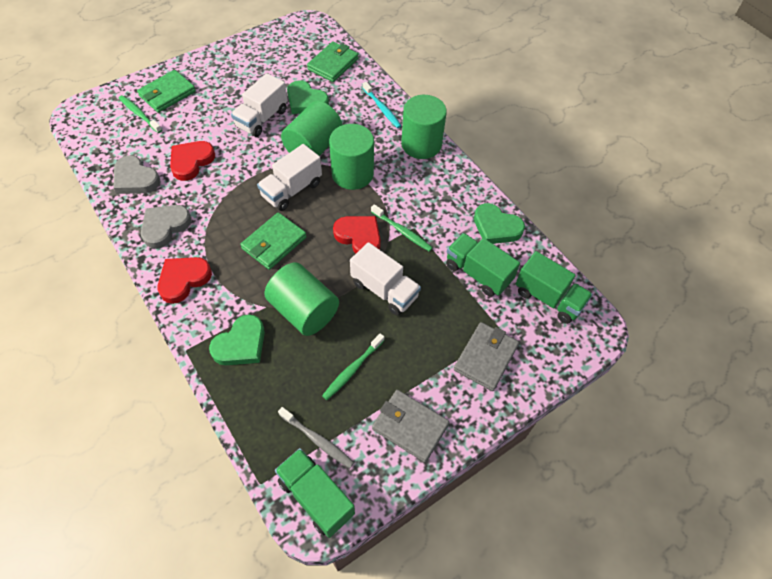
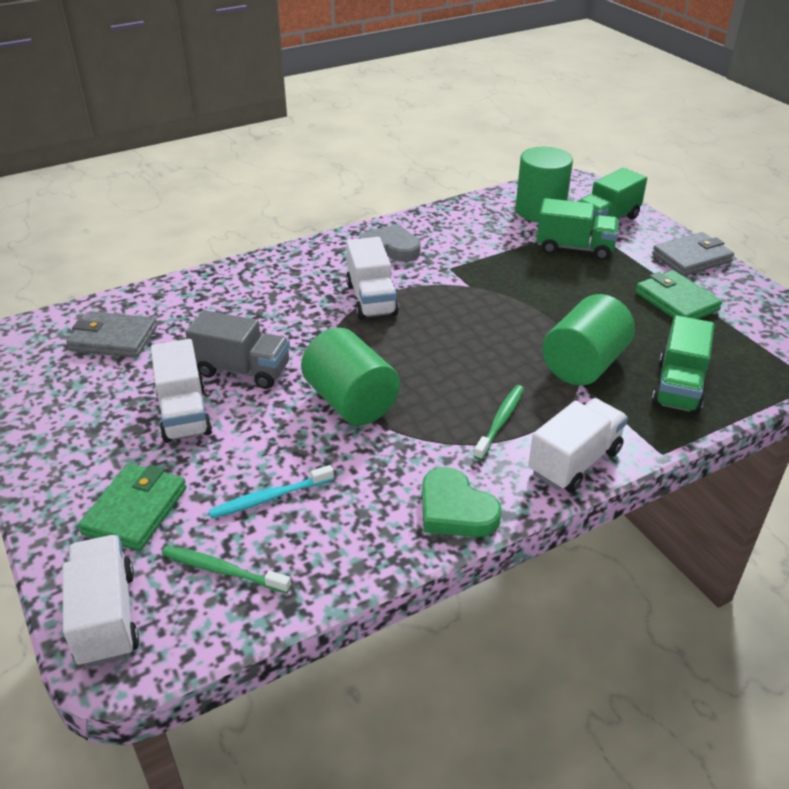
green cylinder: 4 -> 3
green heart: 3 -> 1
green toothbrush: 3 -> 2
green wallet: 3 -> 2
grey heart: 2 -> 1
grey toothbrush: 1 -> 0
grey truck: 0 -> 1
red heart: 3 -> 0
white truck: 3 -> 4

